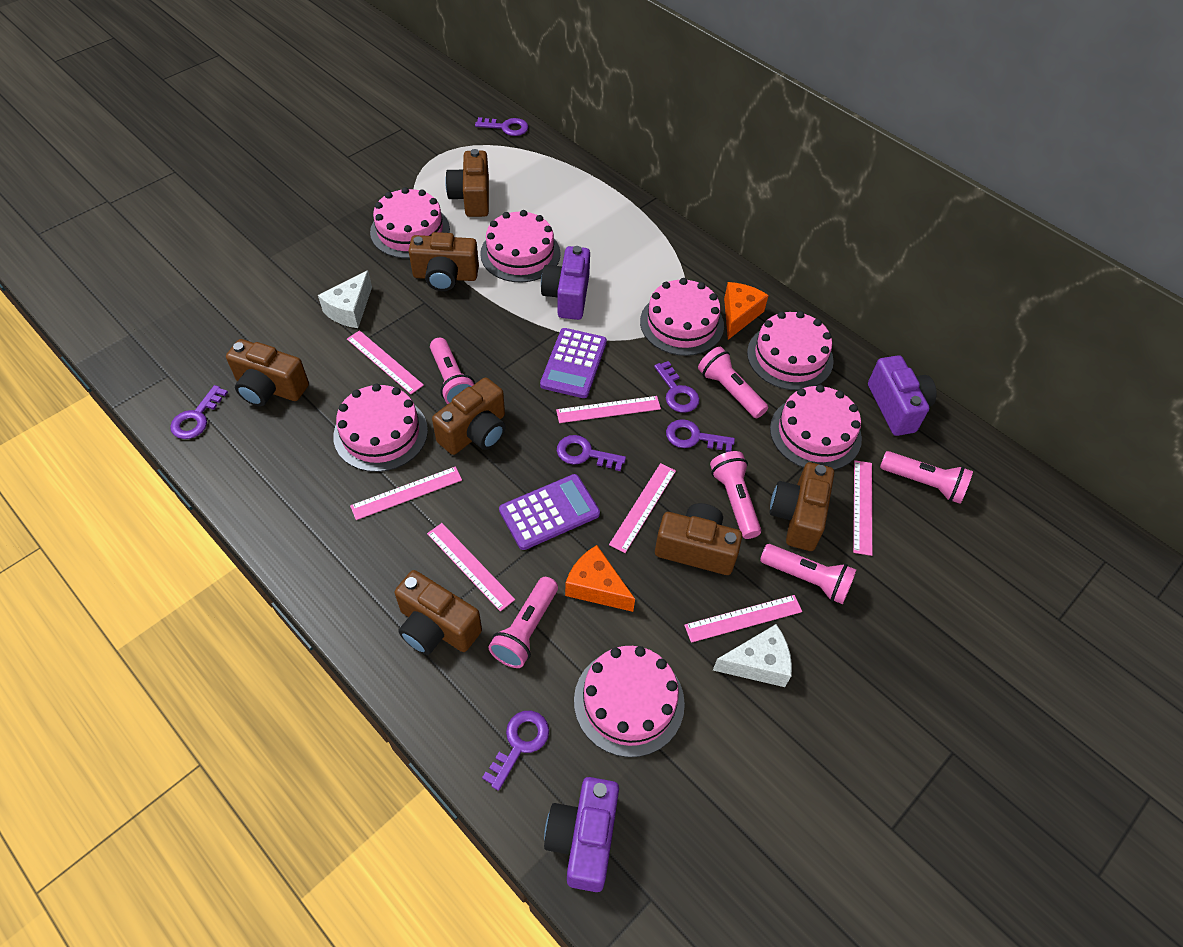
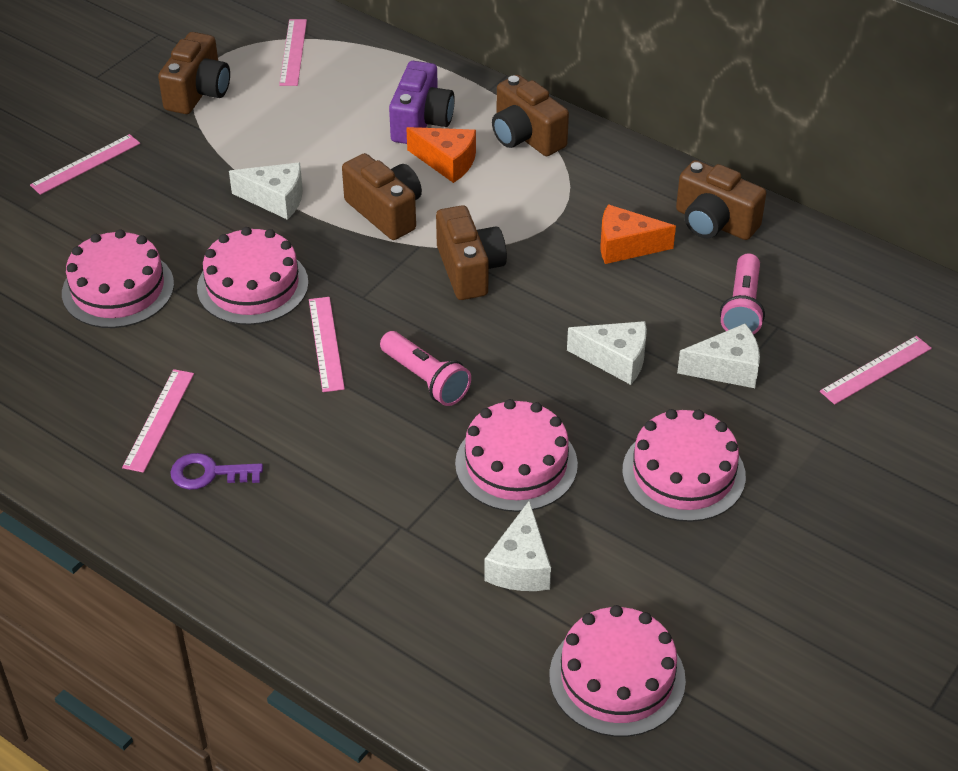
brown camera: 7 -> 5
pink cake: 7 -> 5
pink flashlight: 6 -> 2
pink ruler: 7 -> 5
purple calculator: 2 -> 0
purple camera: 3 -> 1
purple key: 6 -> 1
white cheese: 2 -> 4

